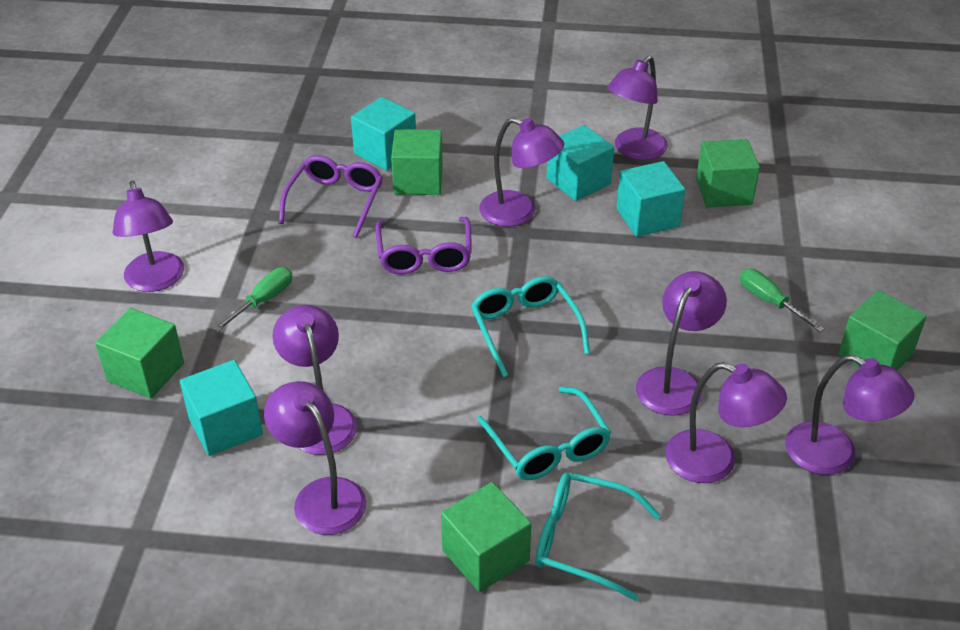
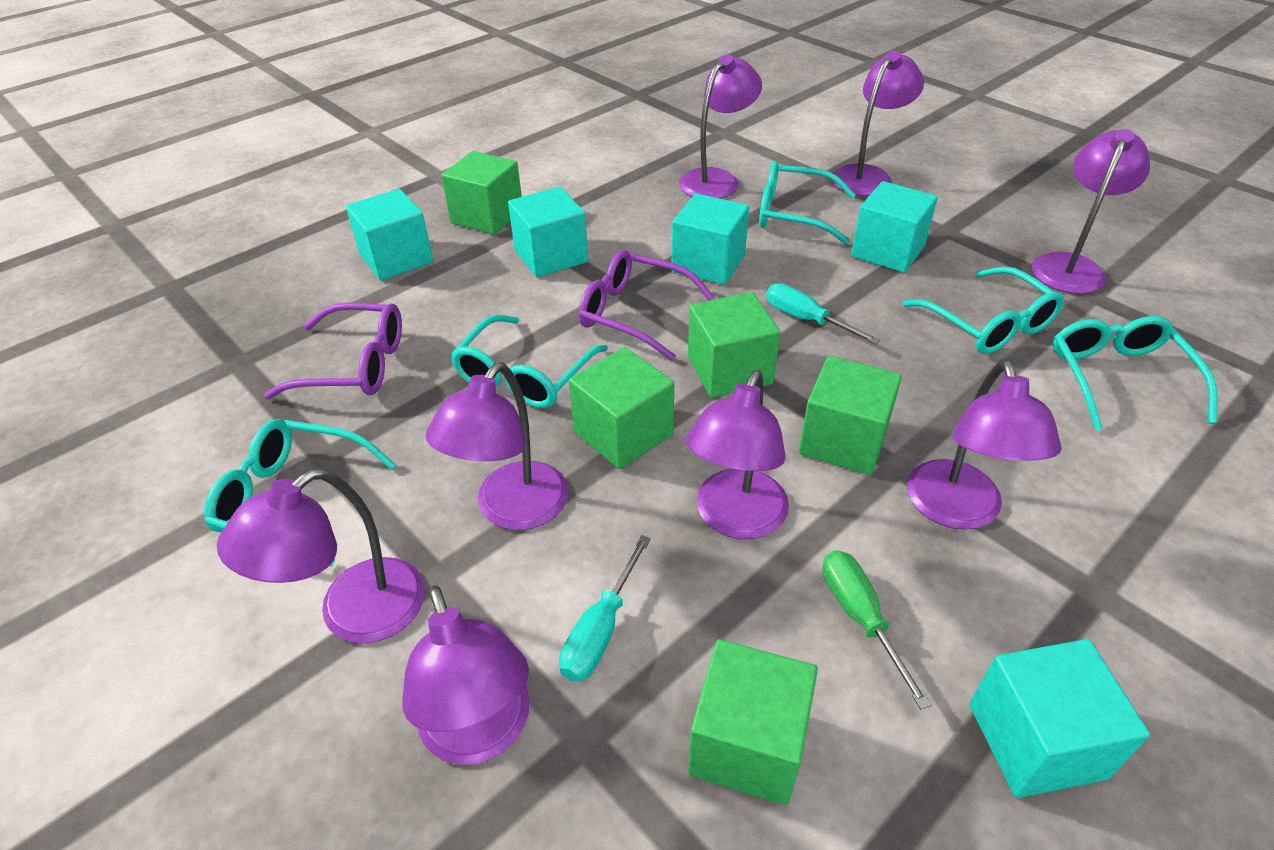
green screwdriver: 2 -> 1
turquoise cube: 4 -> 5
turquoise glasses: 3 -> 5
turquoise screwdriver: 0 -> 2

